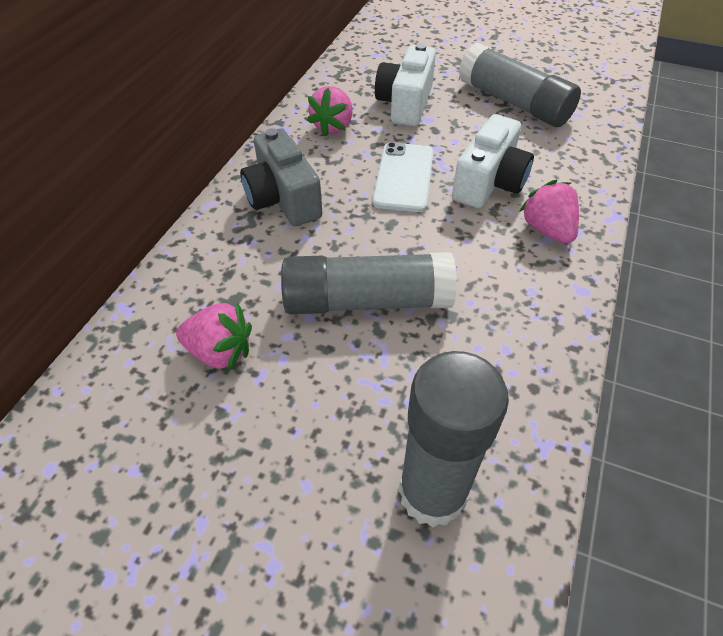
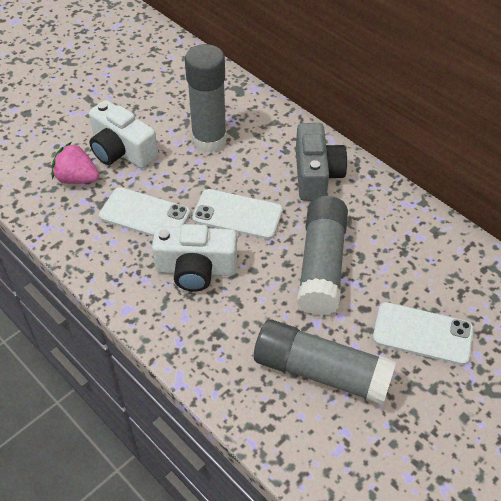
pink strawberry: 3 -> 1
white phone: 1 -> 3

